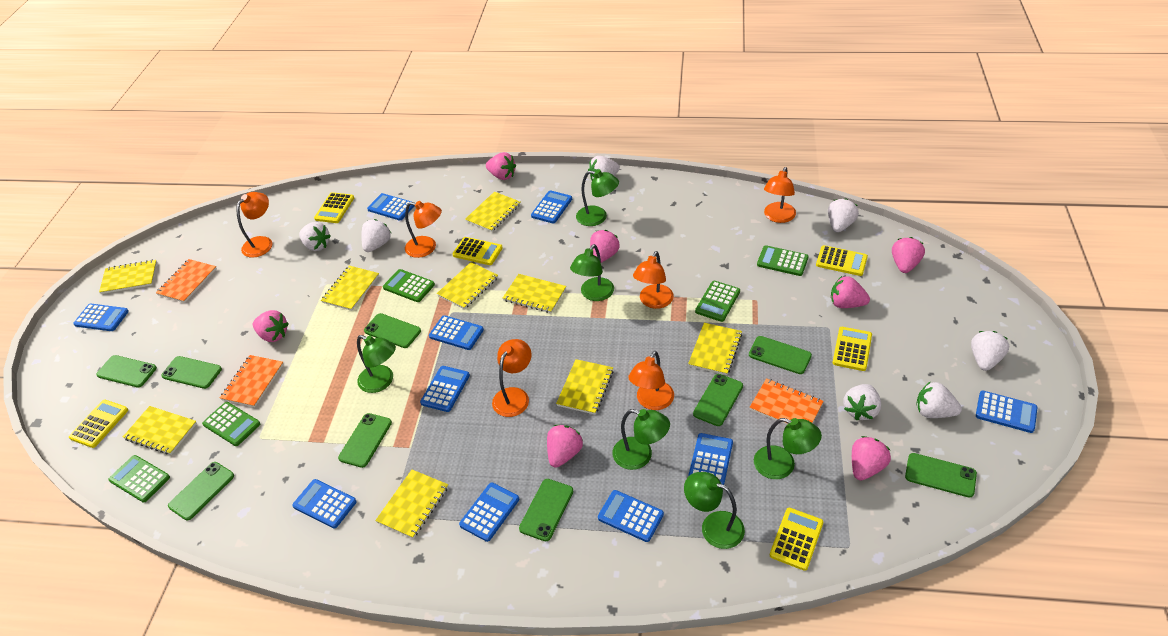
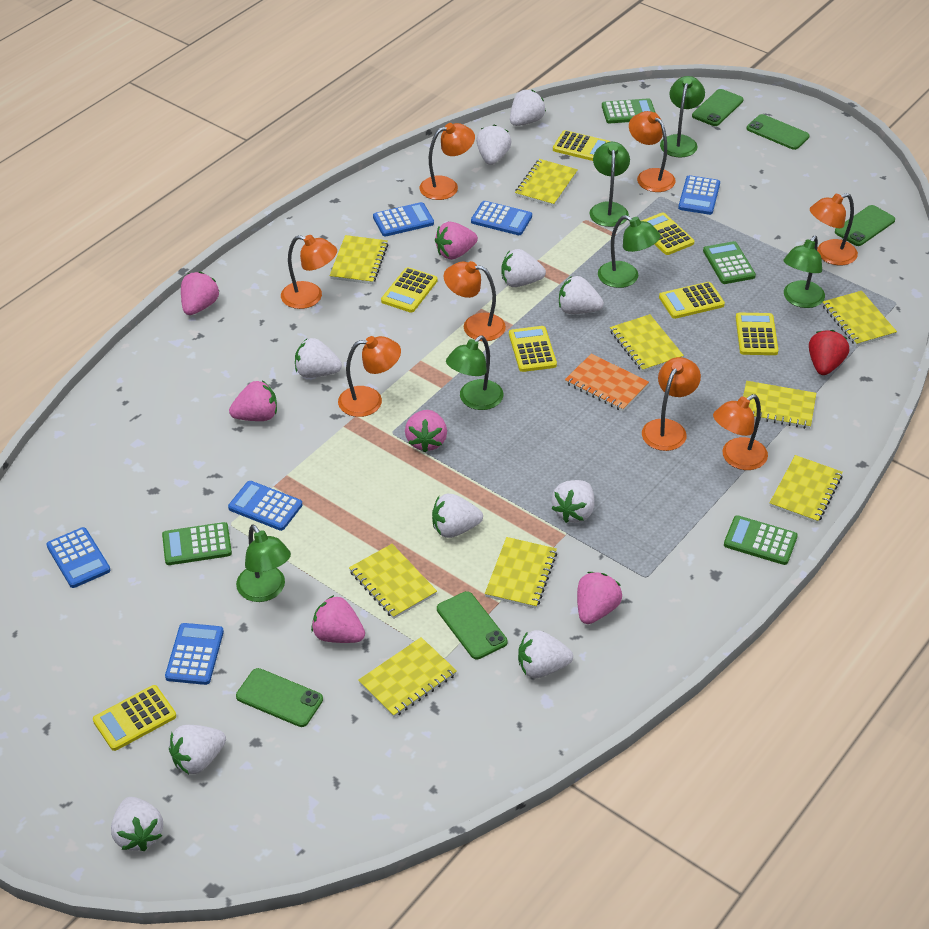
blue calculator: 10 -> 6
green calculator: 5 -> 4
green phone: 9 -> 5
orange lamp: 6 -> 8
orange notebook: 3 -> 1
pink strawberry: 7 -> 6
red strawberry: 0 -> 1
white strawberry: 7 -> 10
yellow calculator: 6 -> 7

